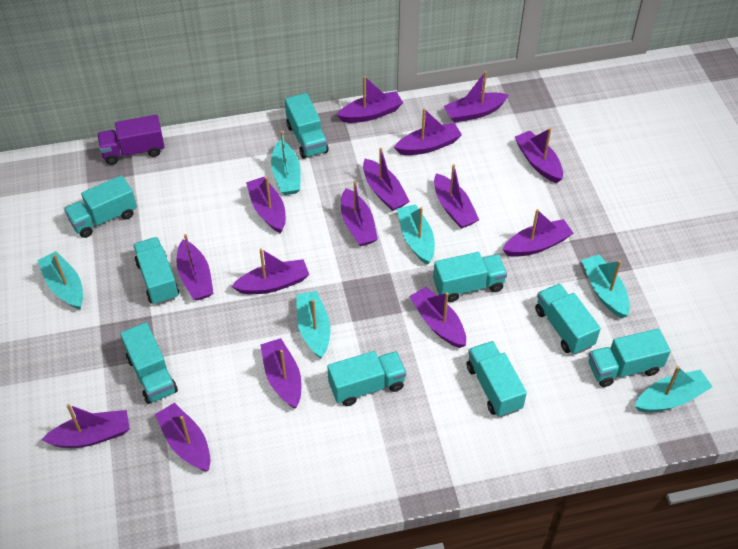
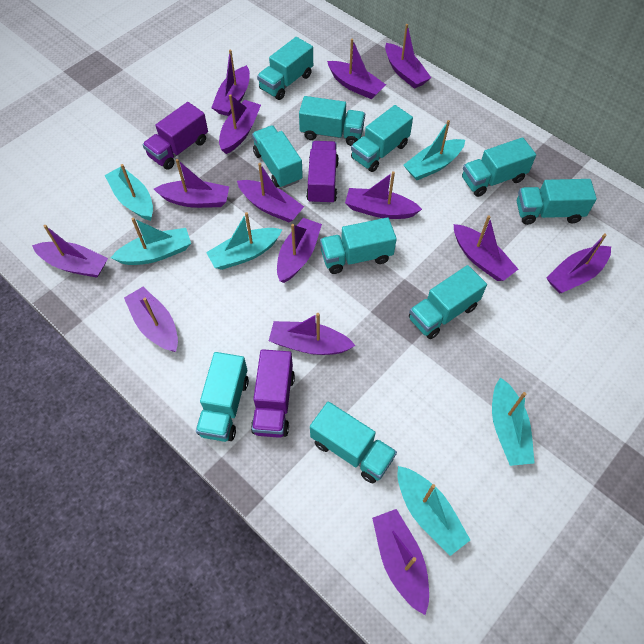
purple boat: 15 -> 14
purple truck: 1 -> 3
turquoise truck: 9 -> 10

